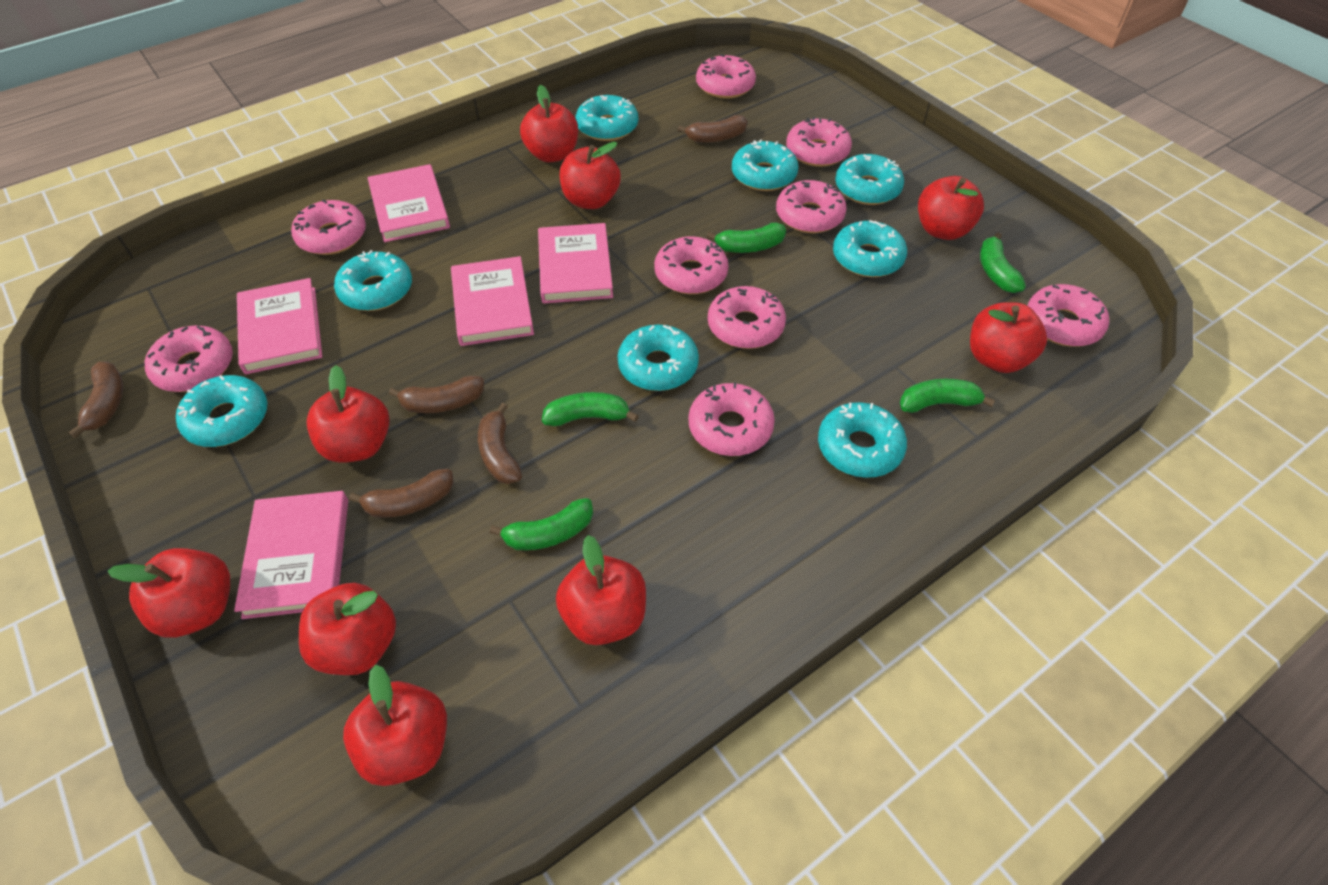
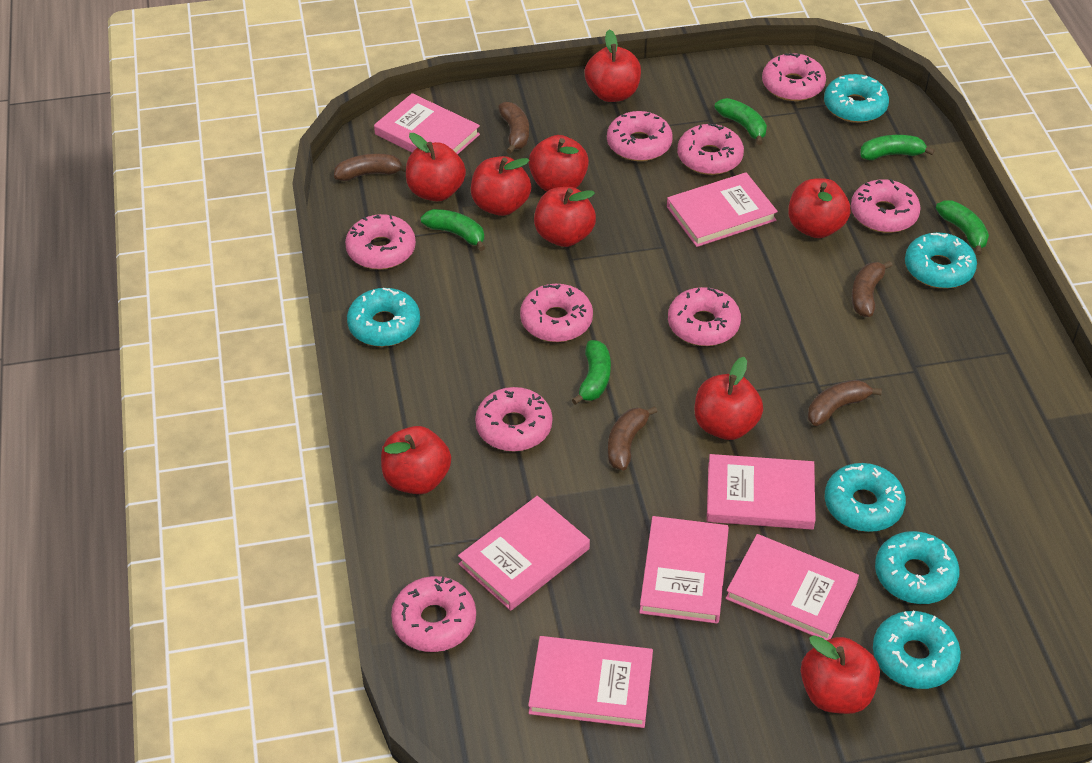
pink book: 5 -> 7
turquoise donut: 8 -> 6

